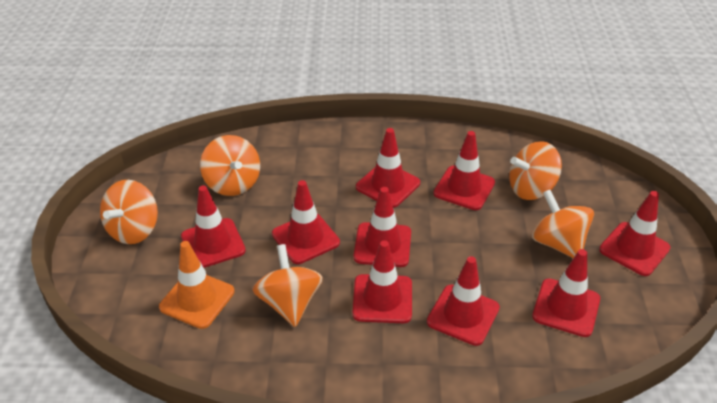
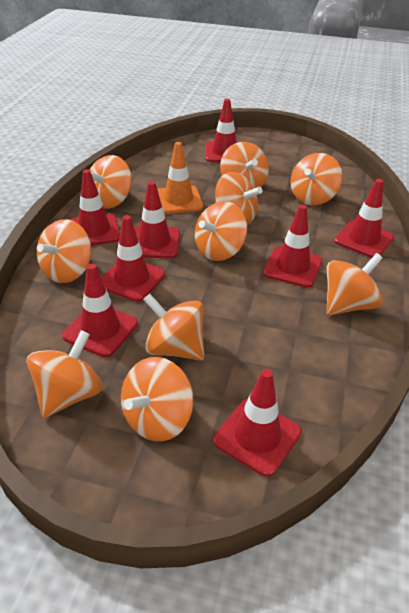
orange spinning top: 5 -> 10
red traffic cone: 9 -> 8

